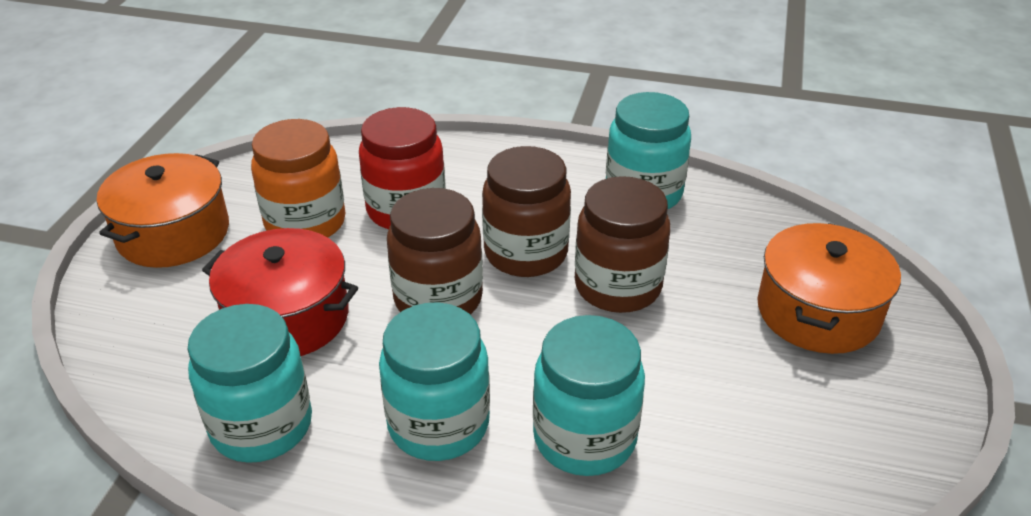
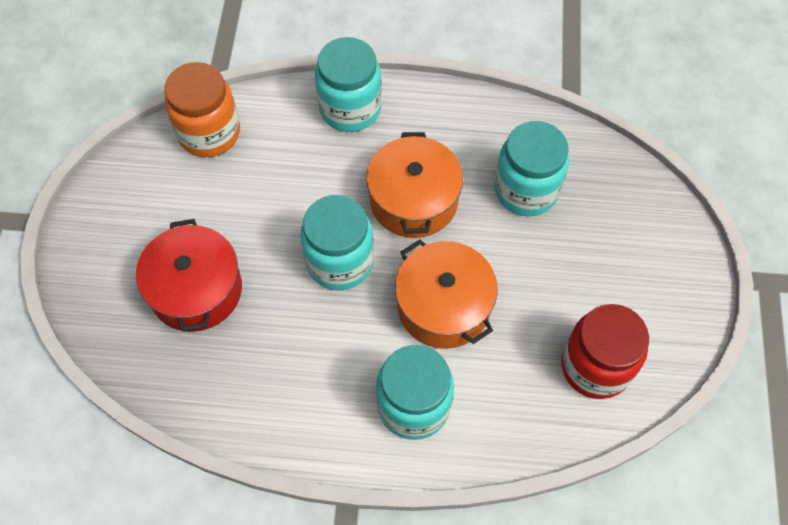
brown jar: 3 -> 0

